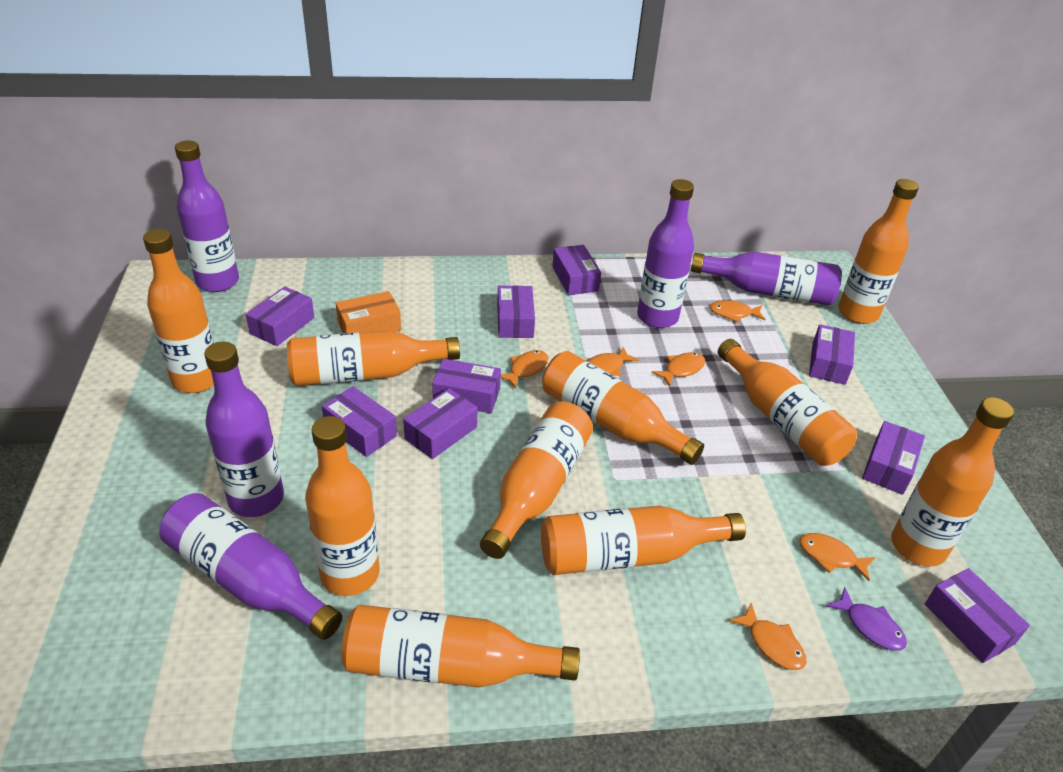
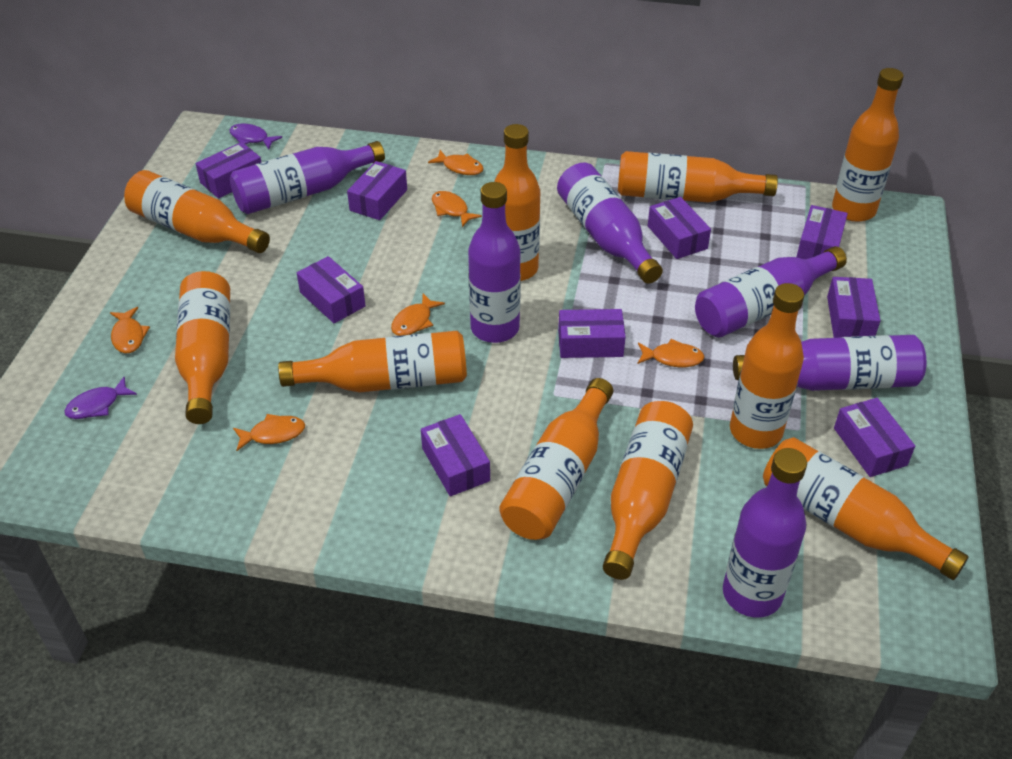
orange box: 1 -> 0
purple bottle: 5 -> 6
purple fish: 1 -> 2

